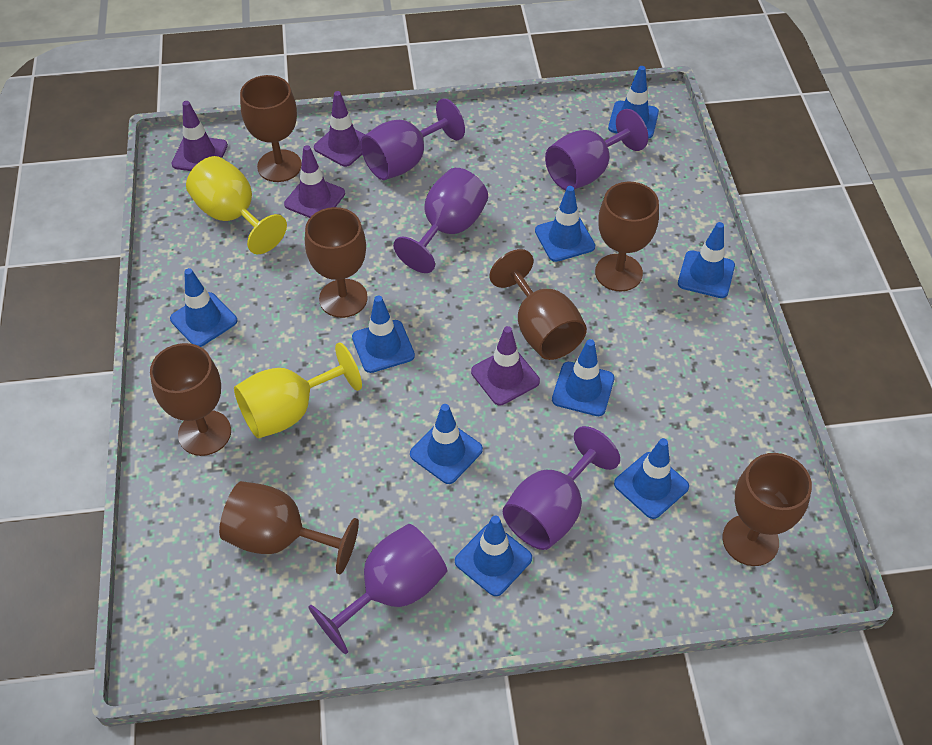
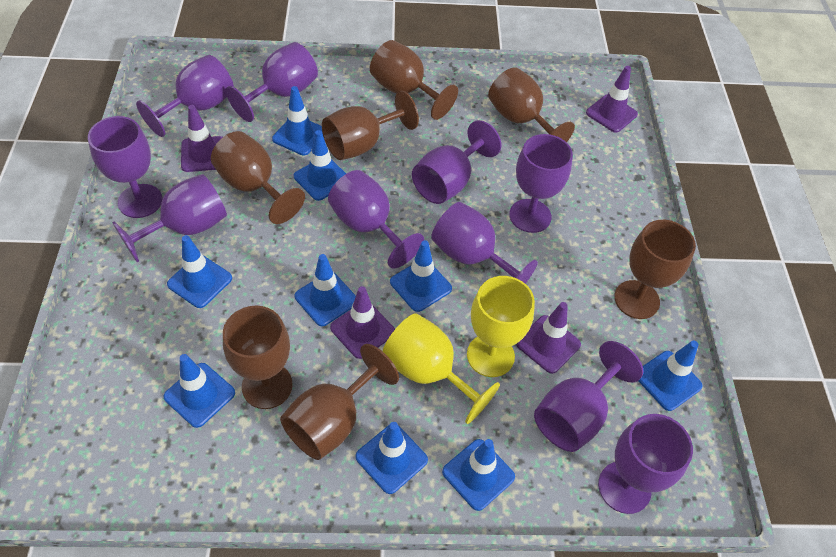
purple goblet: 5 -> 10

